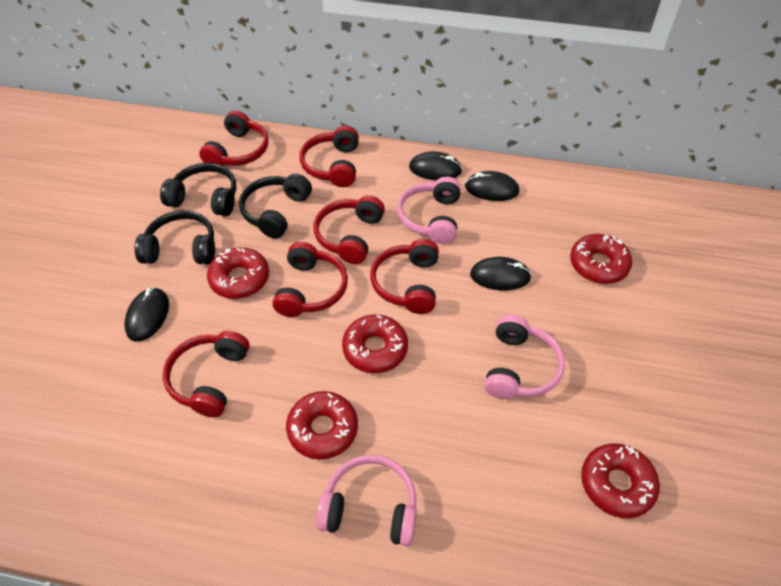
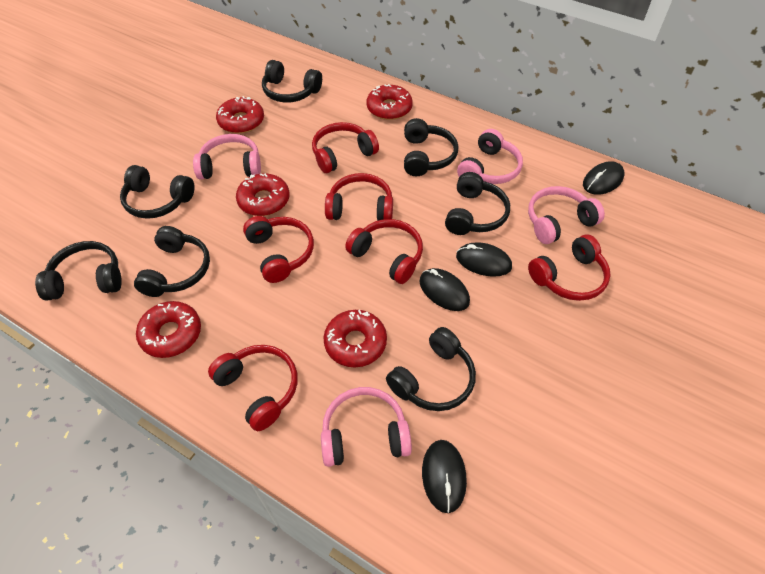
black headphones: 3 -> 7
pink headphones: 3 -> 4

